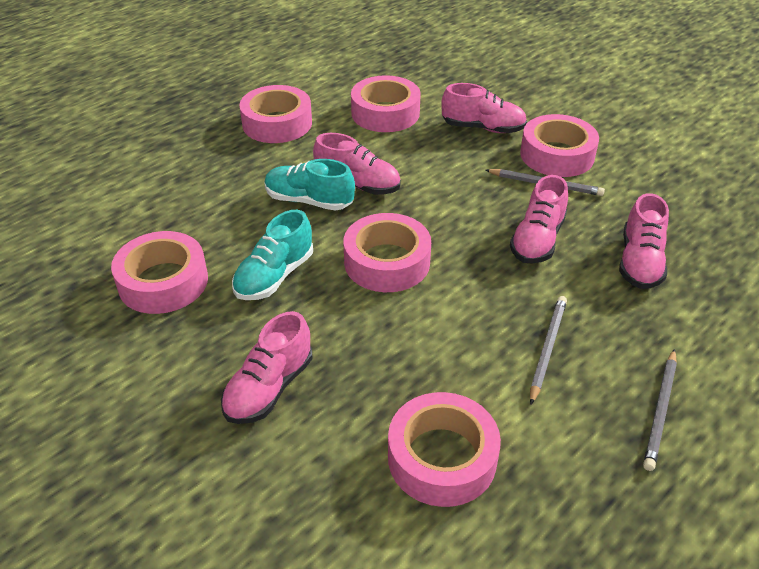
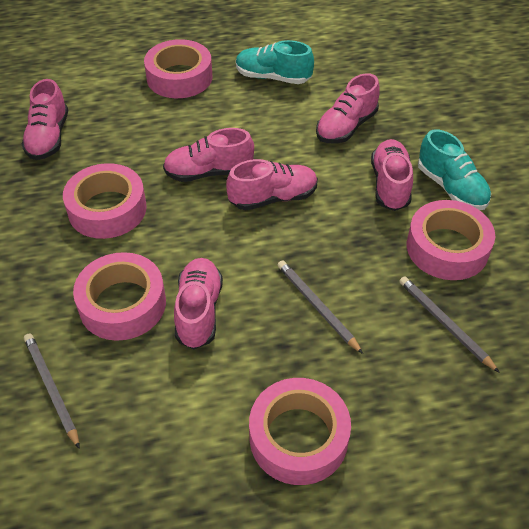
pink shoe: 5 -> 6
pink tape: 6 -> 5

